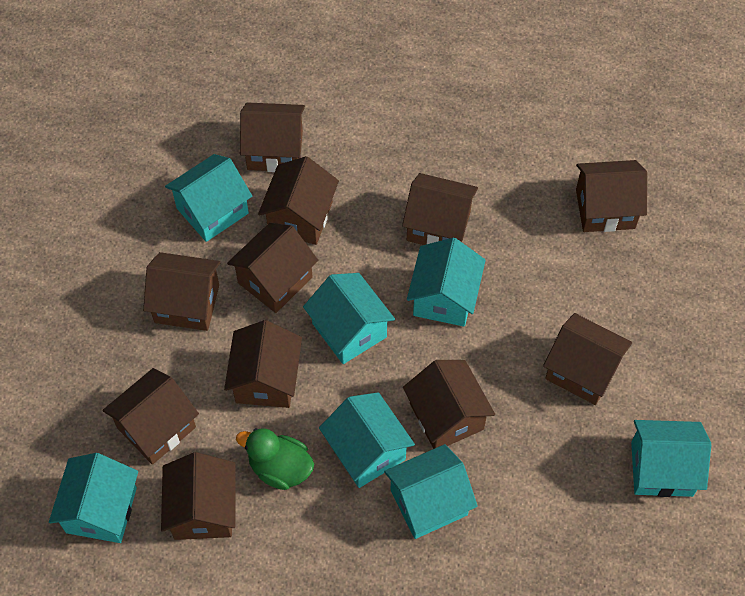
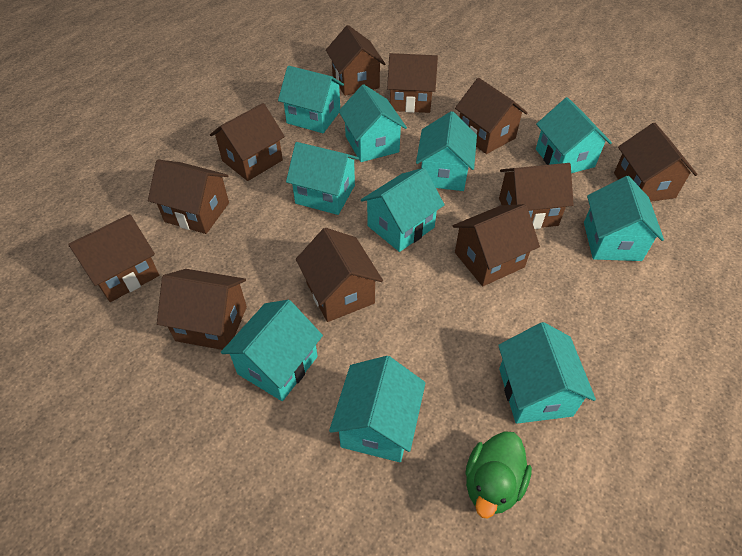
turquoise house: 7 -> 10

